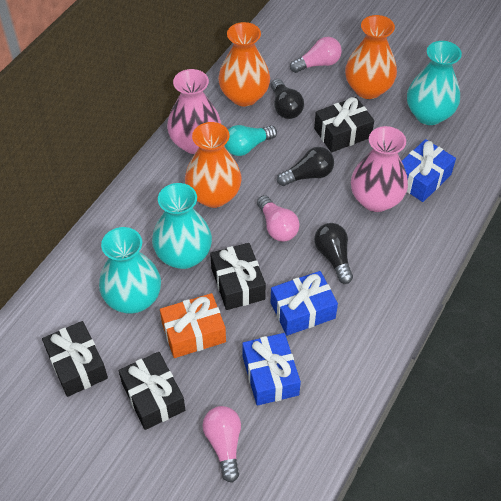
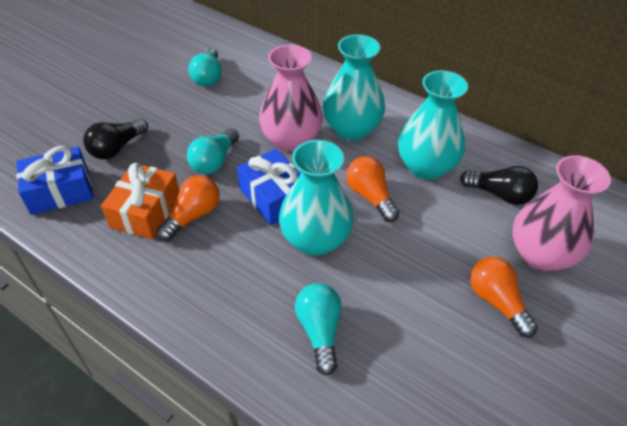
black gift: 4 -> 0
black light bulb: 3 -> 2
blue gift: 3 -> 2
orange light bulb: 0 -> 3
orange vase: 3 -> 0
pink light bulb: 3 -> 0
turquoise light bulb: 1 -> 3

